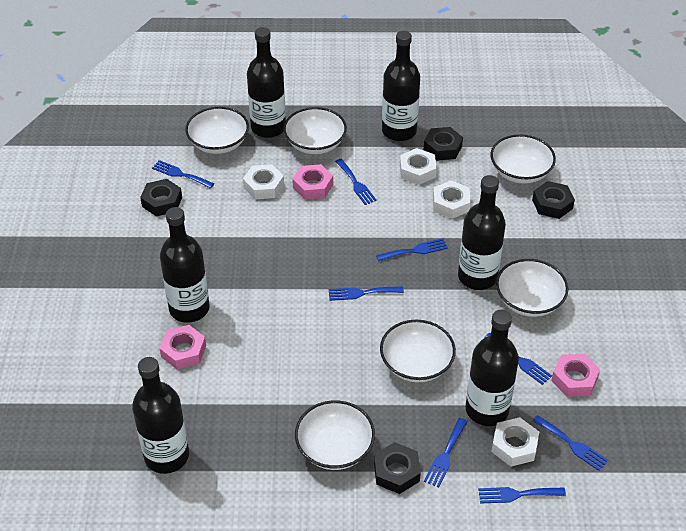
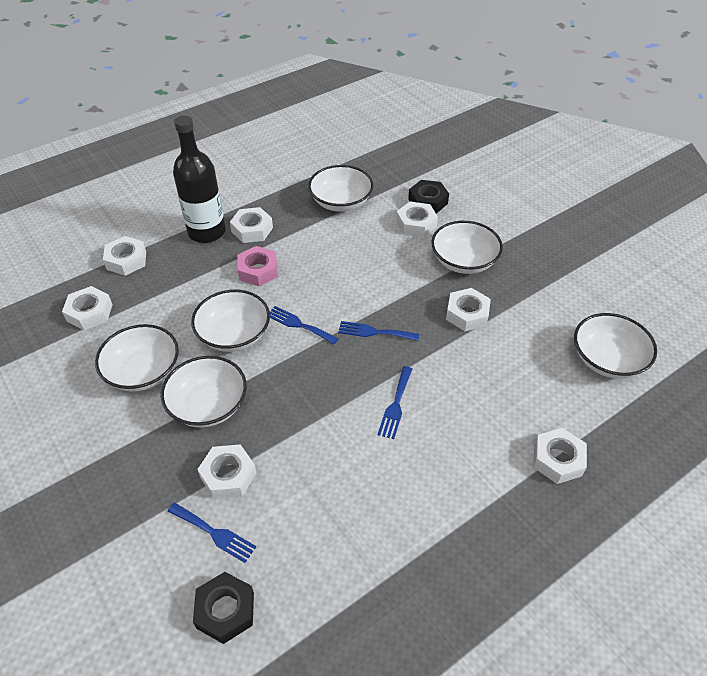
black bottle: 6 -> 1
black nut: 4 -> 2
blue fork: 8 -> 4
pink nut: 3 -> 1
white nut: 4 -> 7

